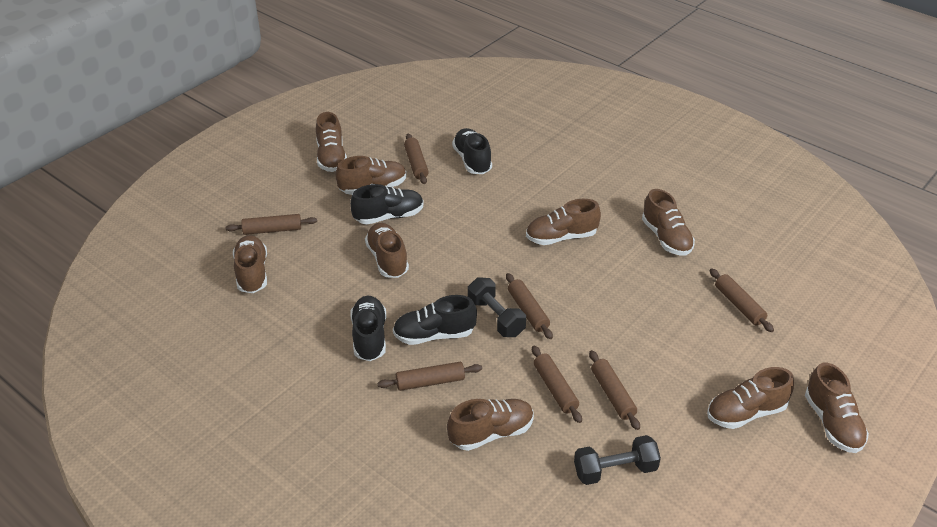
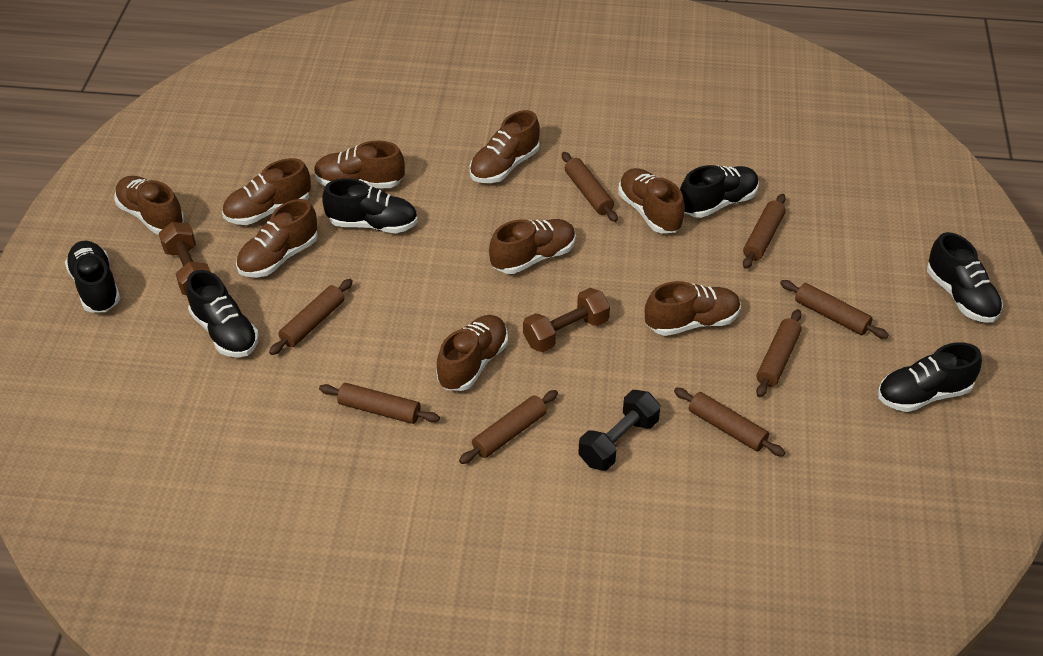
black dumbbell: 2 -> 1
black shoe: 4 -> 6
brown dumbbell: 0 -> 2
brown rolling pin: 7 -> 8

